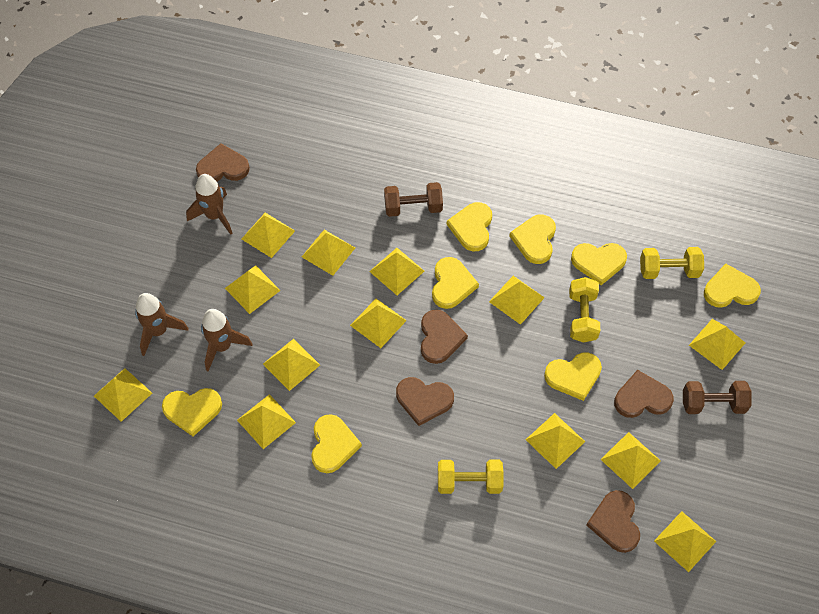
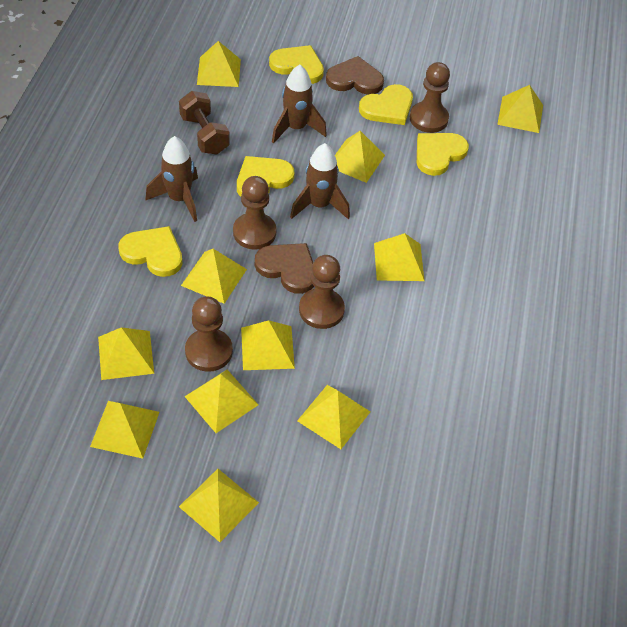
brown dumbbell: 2 -> 1
brown heart: 5 -> 2
brown pawn: 0 -> 4
yellow dumbbell: 3 -> 0
yellow heart: 8 -> 5
yellow pyramid: 13 -> 11

